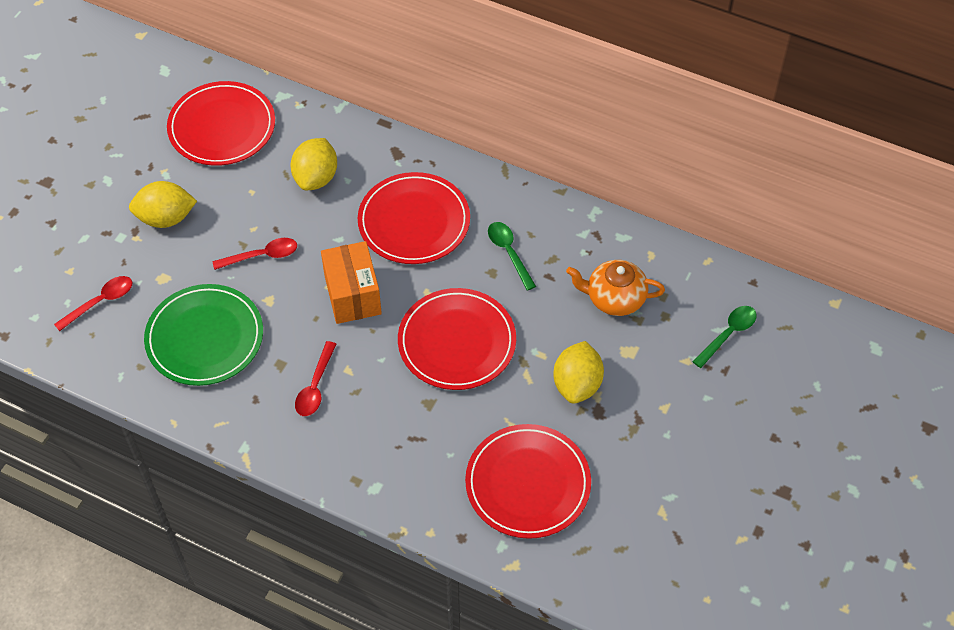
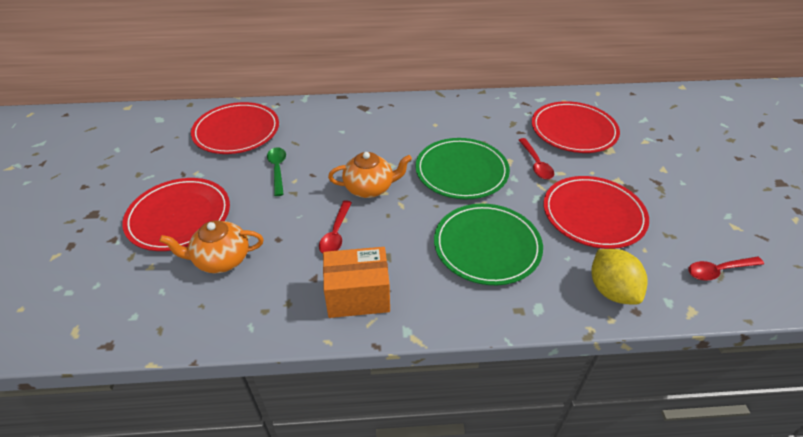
green plate: 1 -> 2
green spoon: 2 -> 1
orange teapot: 1 -> 2
yellow lemon: 3 -> 1

